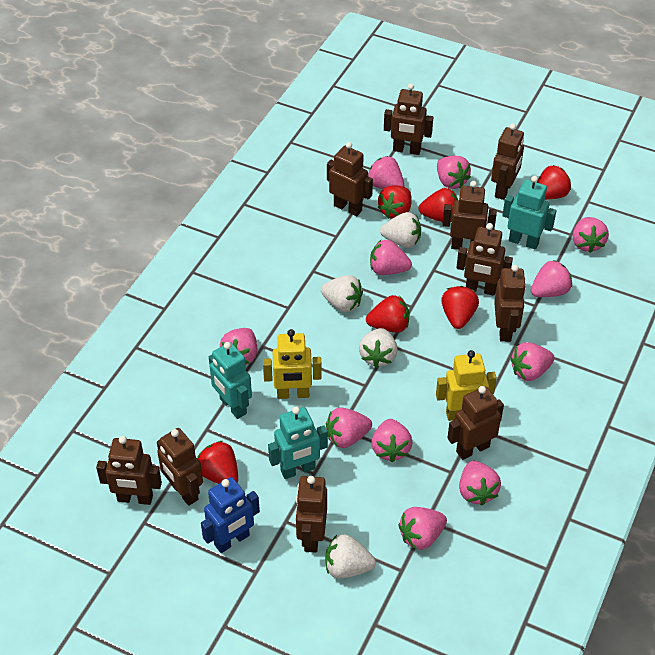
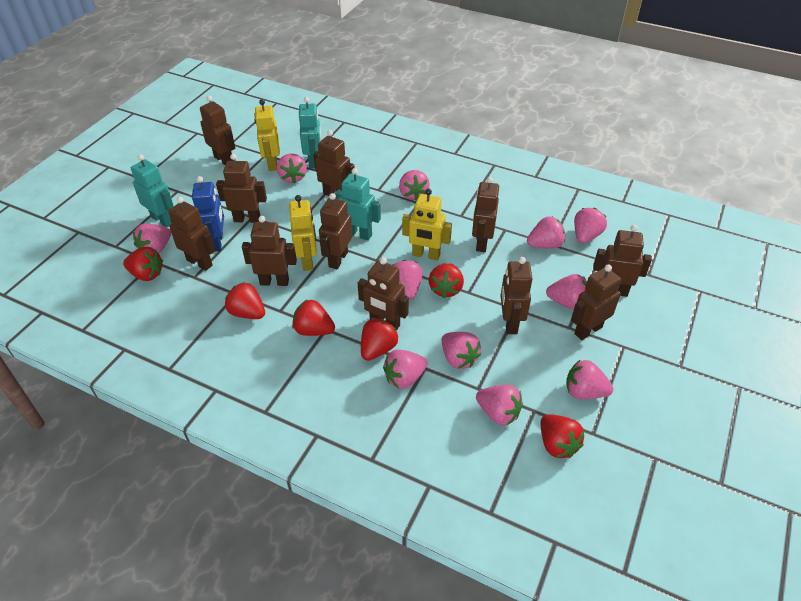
brown robot: 10 -> 11
white strawberry: 4 -> 0
yellow robot: 2 -> 3

